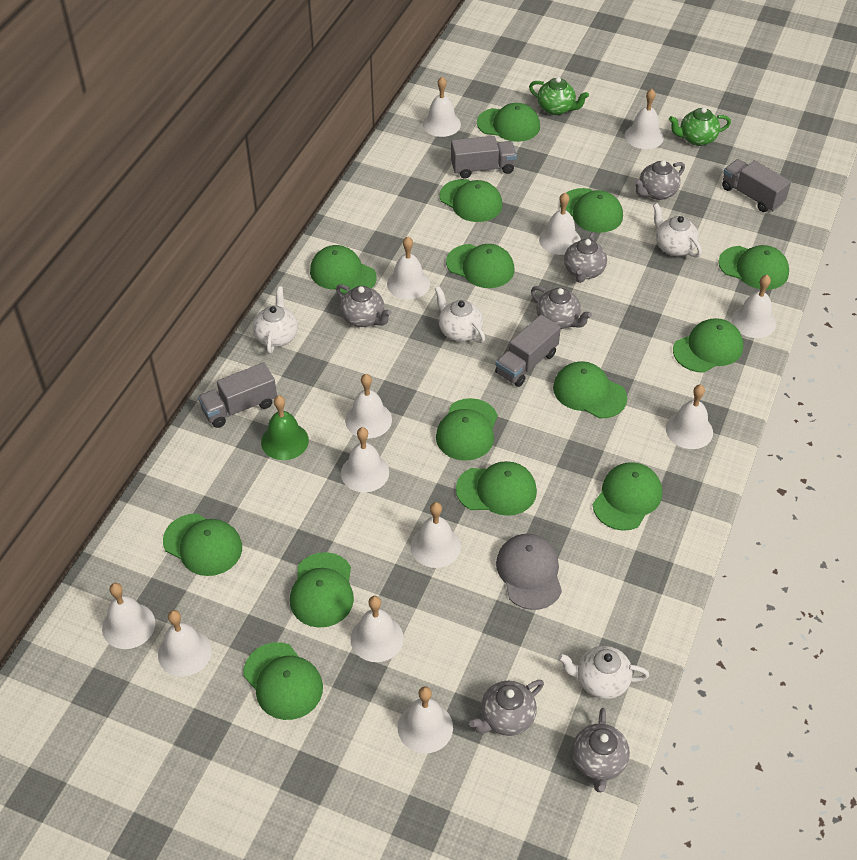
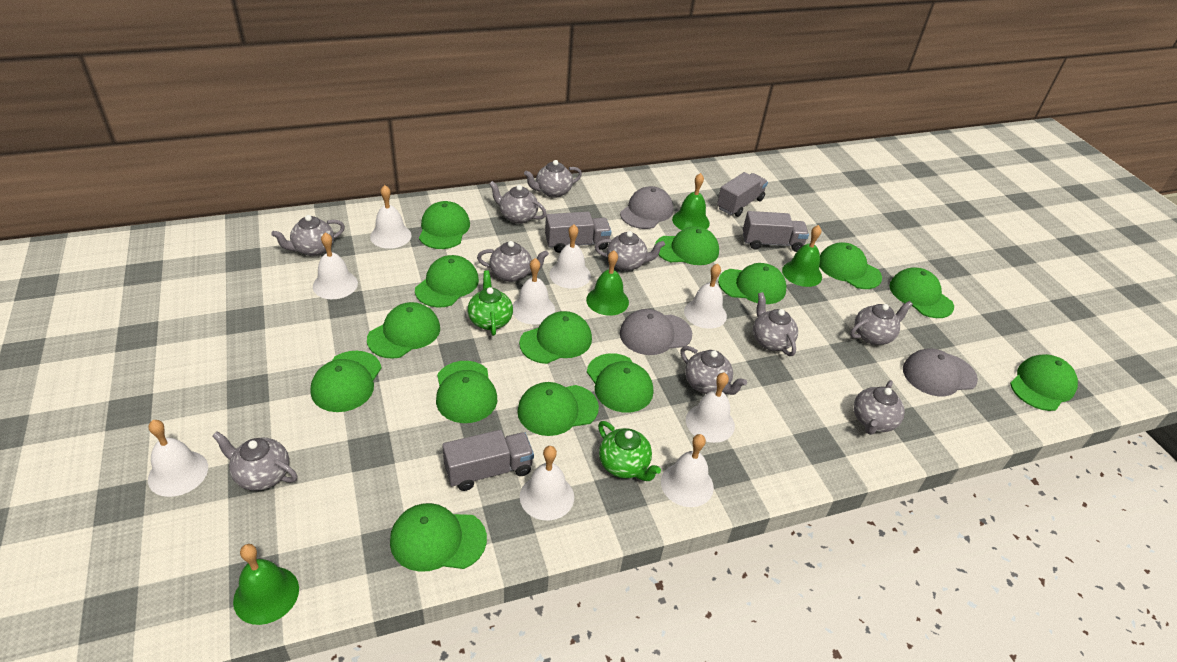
green bell: 1 -> 4
grey cap: 1 -> 3
grey teapot: 6 -> 10
white bell: 13 -> 9
white teapot: 4 -> 0

